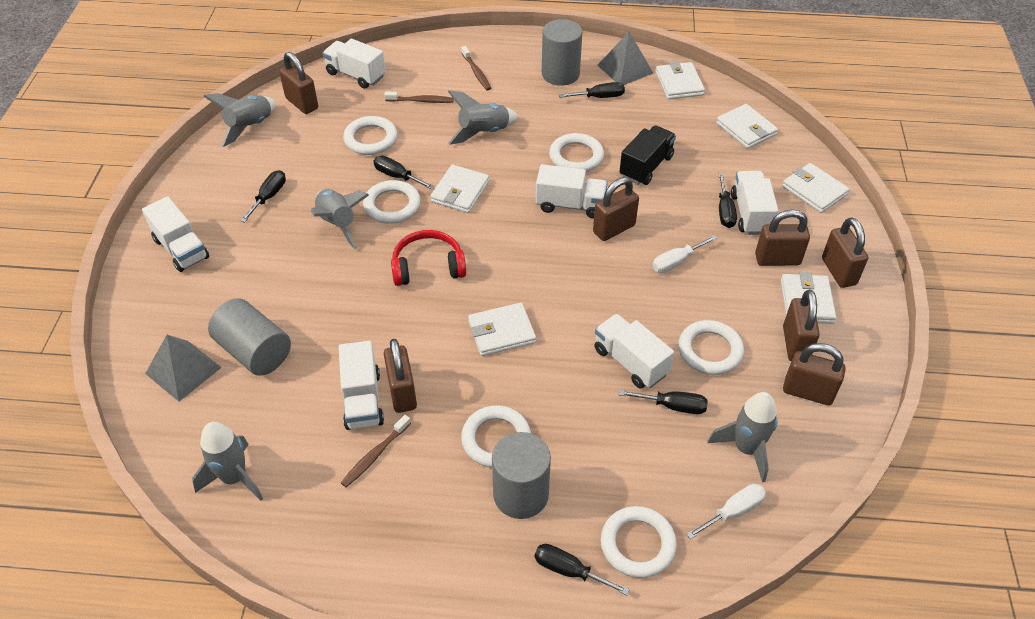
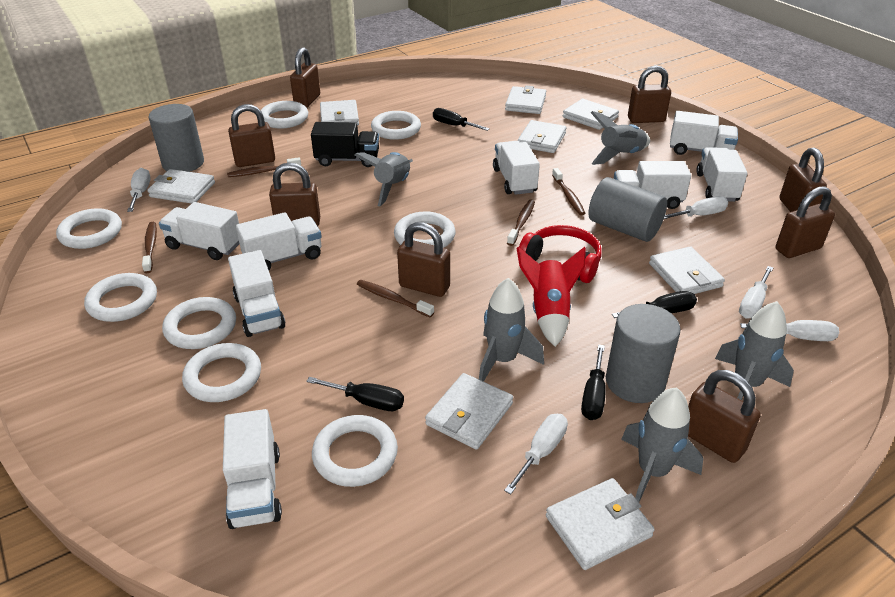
black screwdriver: 6 -> 4
brown padlock: 7 -> 8
brown toothbrush: 3 -> 5
grey pyramid: 2 -> 0
red rocket: 0 -> 1
white ring: 6 -> 8
white screwdriver: 2 -> 5
white truck: 6 -> 8
white wallet: 6 -> 8

